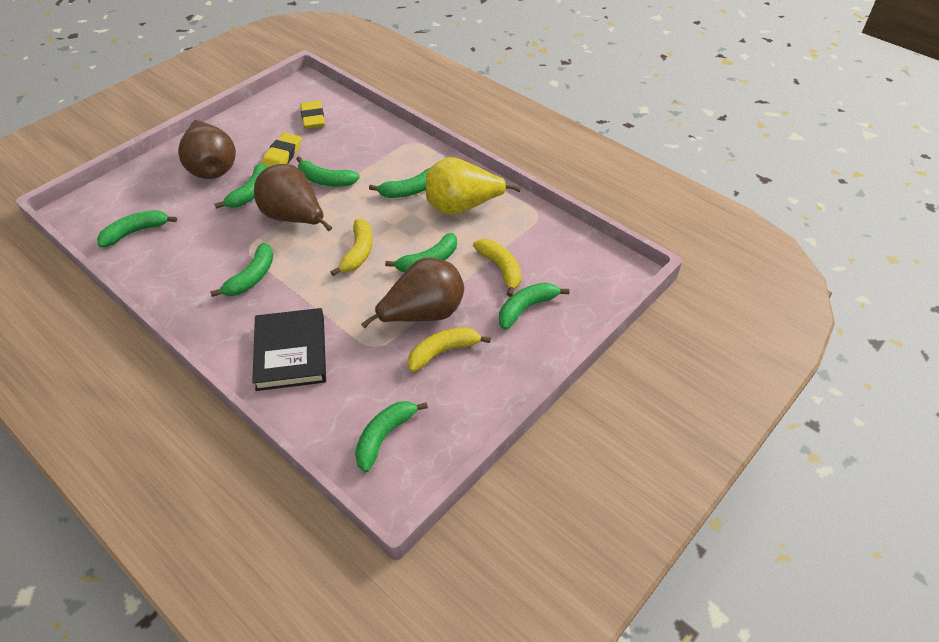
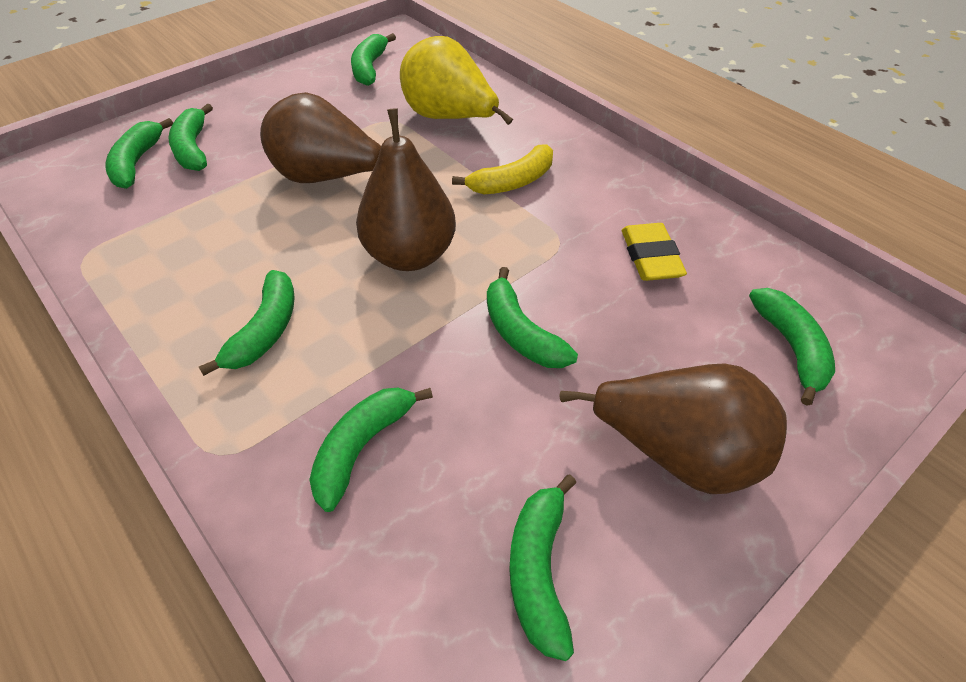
black book: 1 -> 0
yellow banana: 3 -> 1
yellow eraser: 2 -> 1

